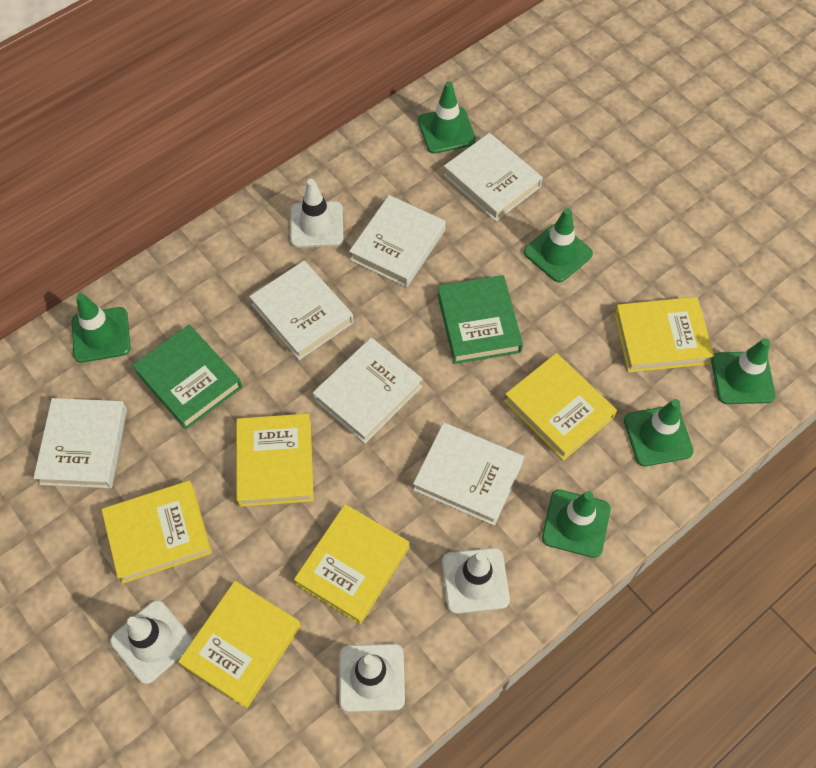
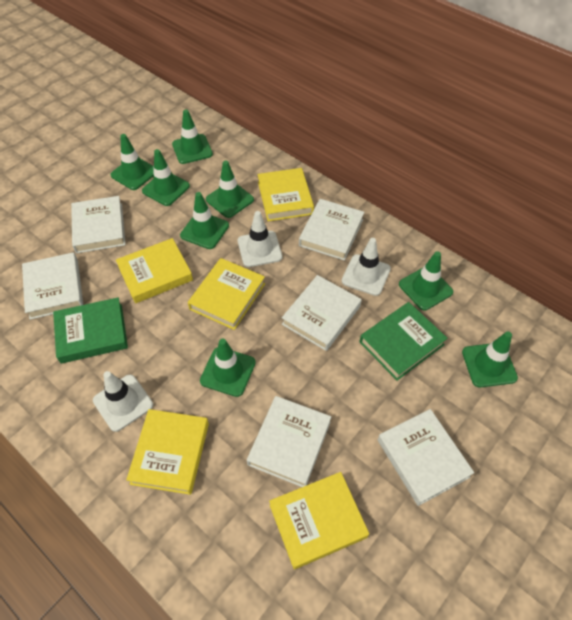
green traffic cone: 6 -> 8
white traffic cone: 4 -> 3
yellow book: 6 -> 5

